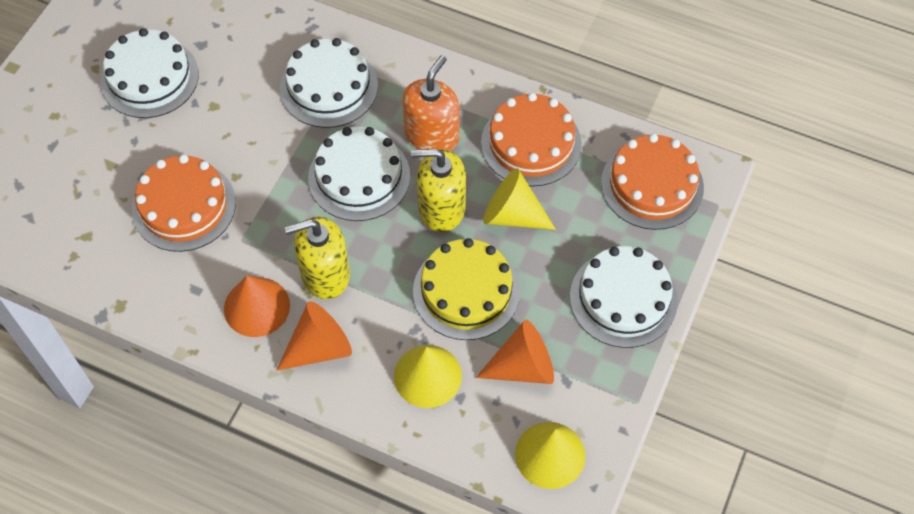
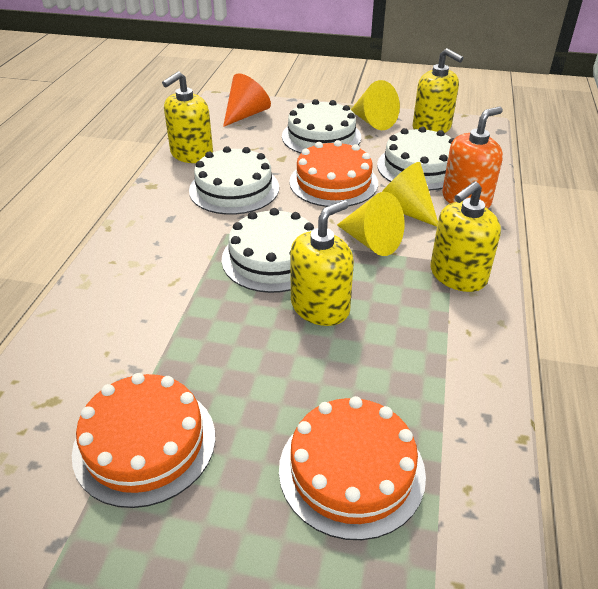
orange cone: 3 -> 1
yellow cake: 1 -> 0
yellow soap dispenser: 2 -> 4

